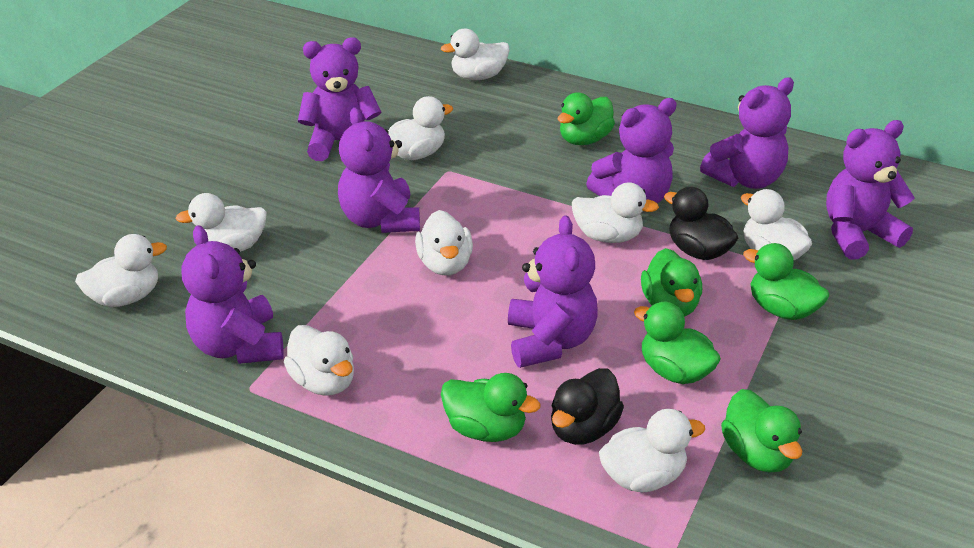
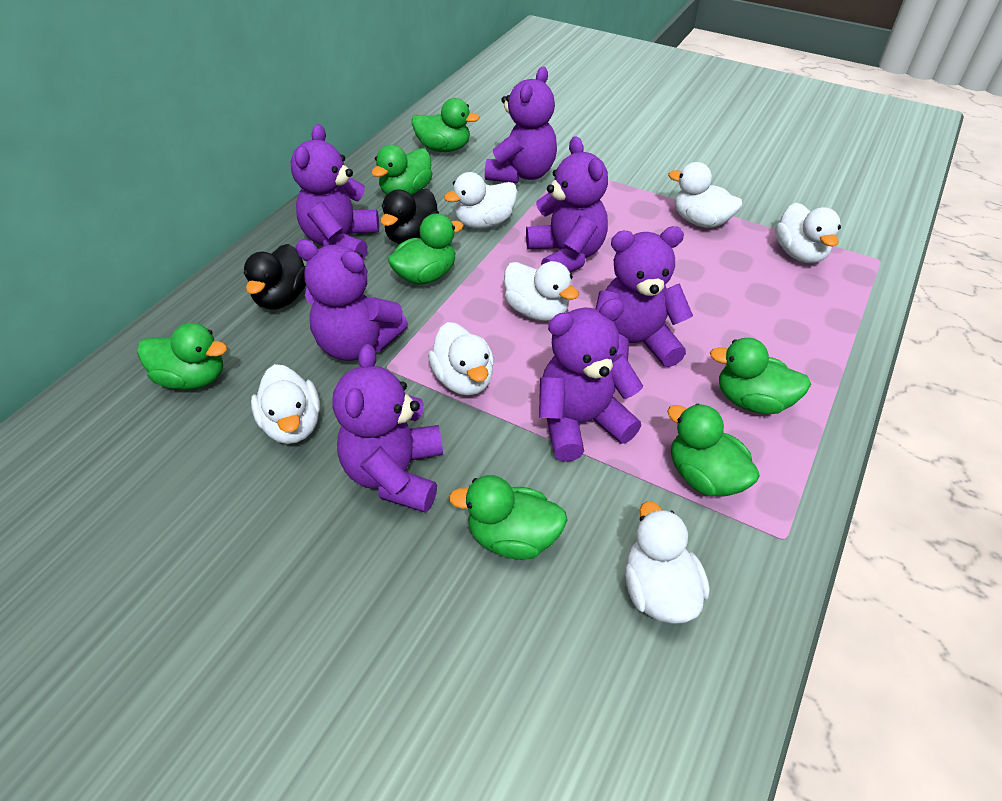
green duck: 6 -> 7
white duck: 9 -> 7

